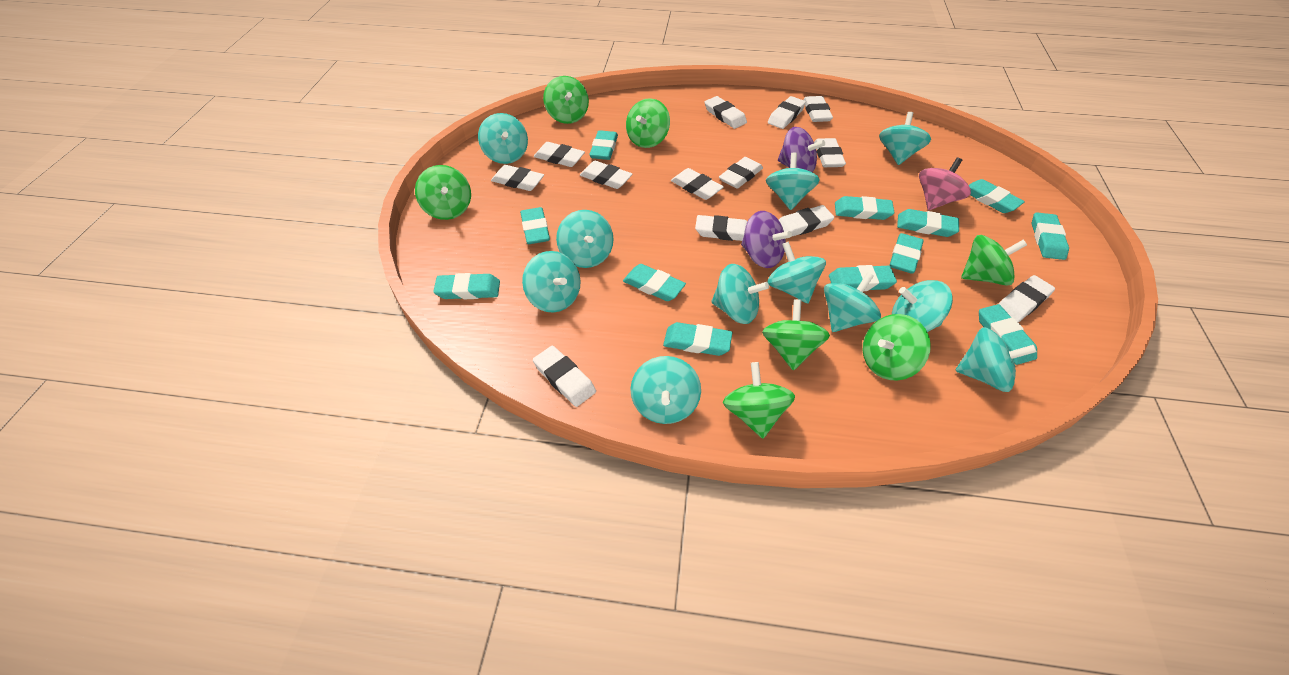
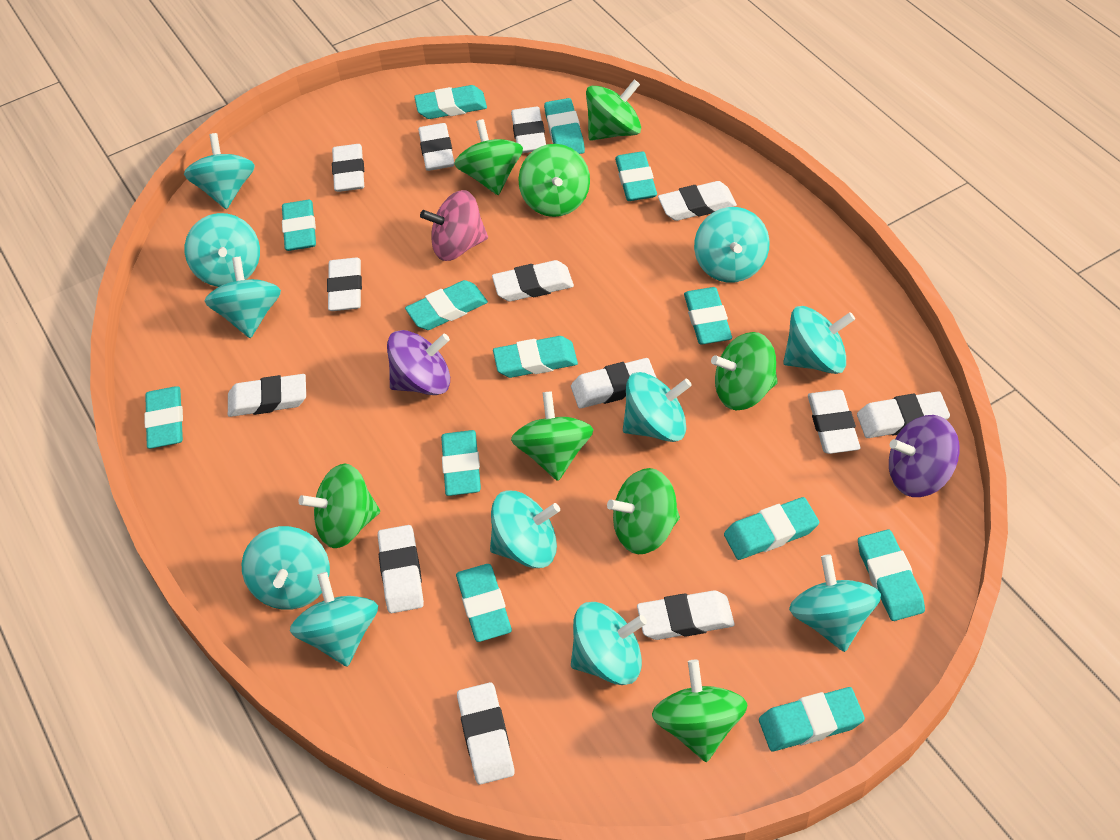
green spinning top: 7 -> 8
turquoise eraser: 12 -> 13

